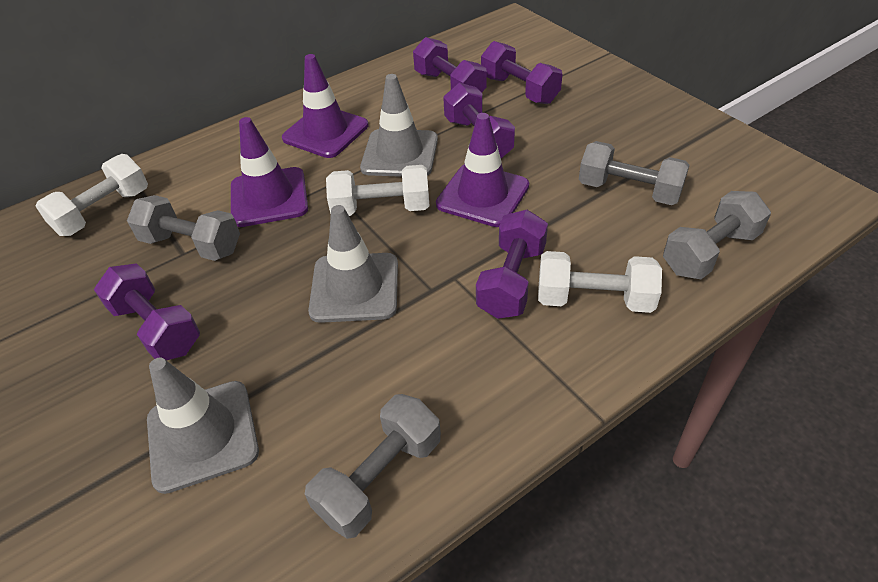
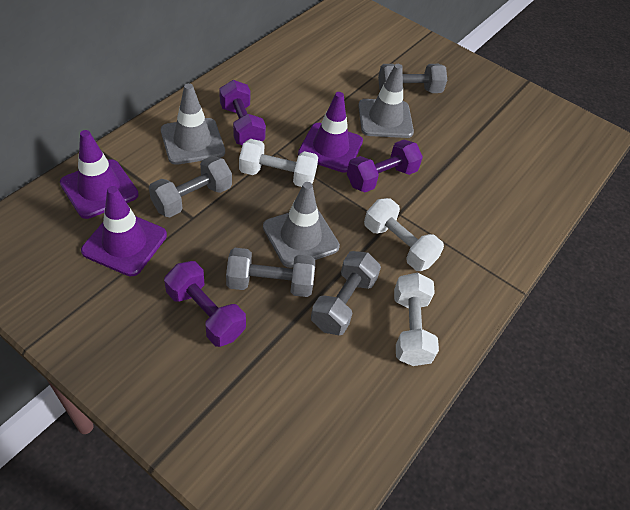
purple dumbbell: 5 -> 3

